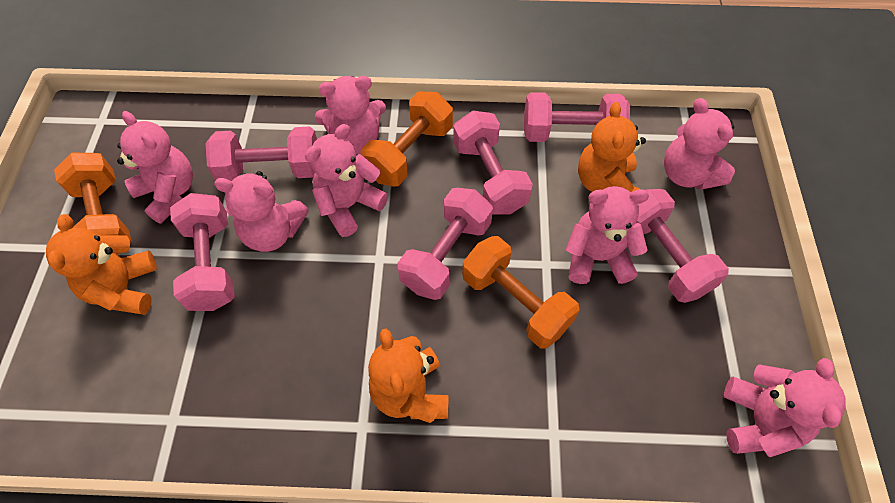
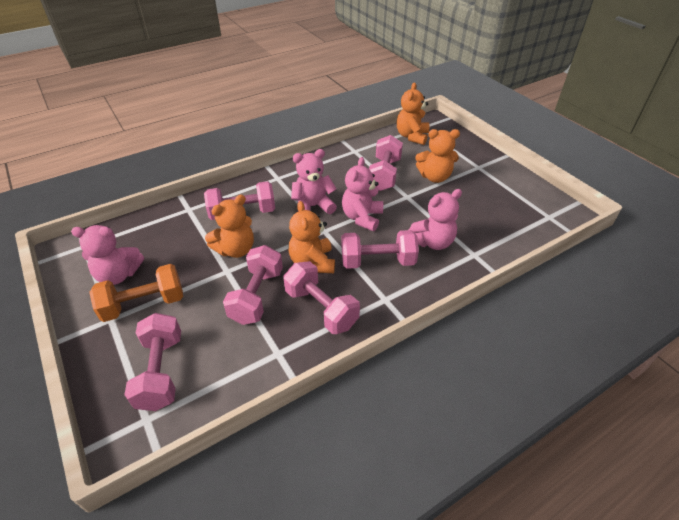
orange dumbbell: 3 -> 1
orange teddy bear: 3 -> 4
pink teddy bear: 7 -> 4

